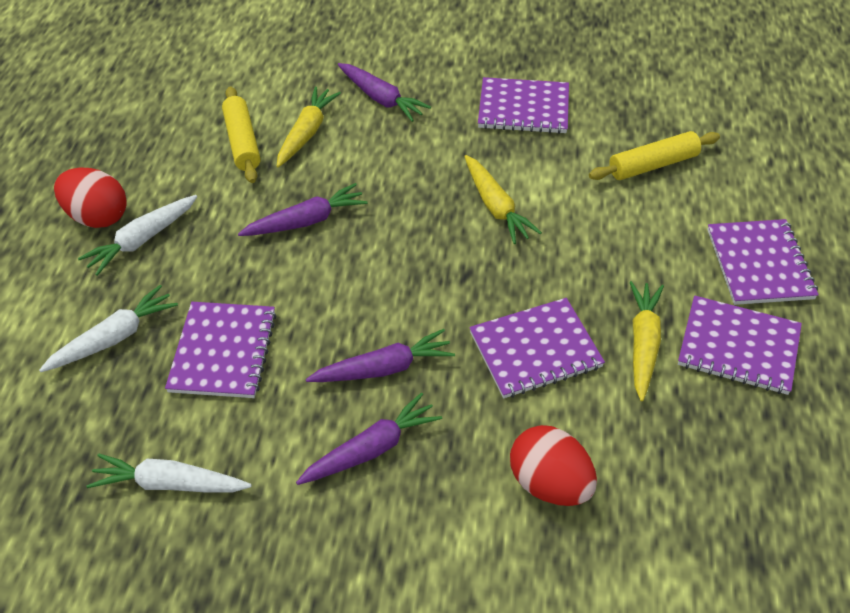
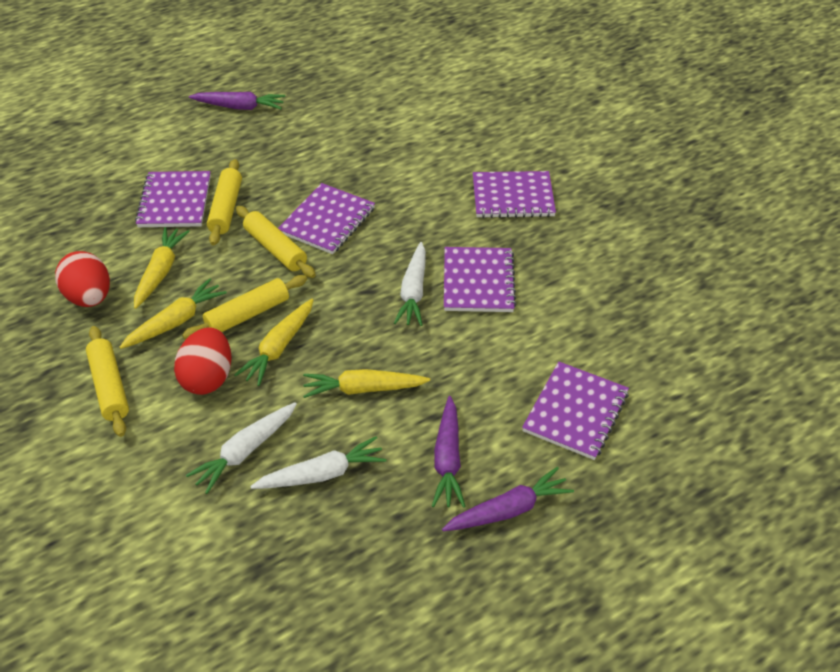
purple carrot: 4 -> 3
yellow carrot: 3 -> 4
yellow rolling pin: 2 -> 4

